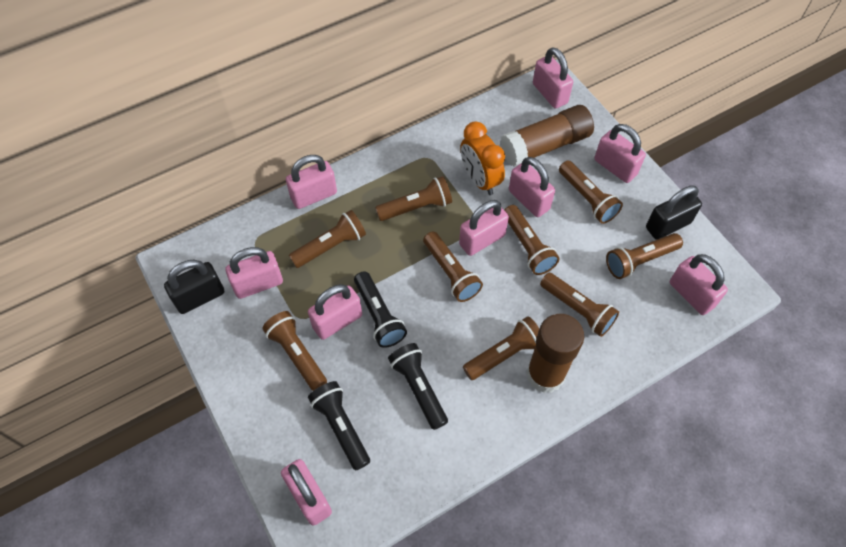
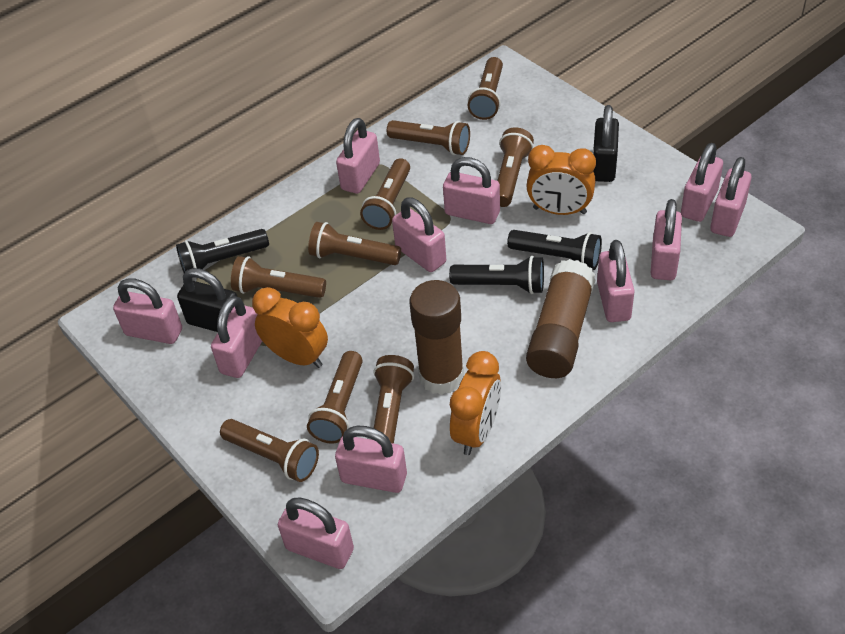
orange clock: 1 -> 3
pink padlock: 9 -> 11

